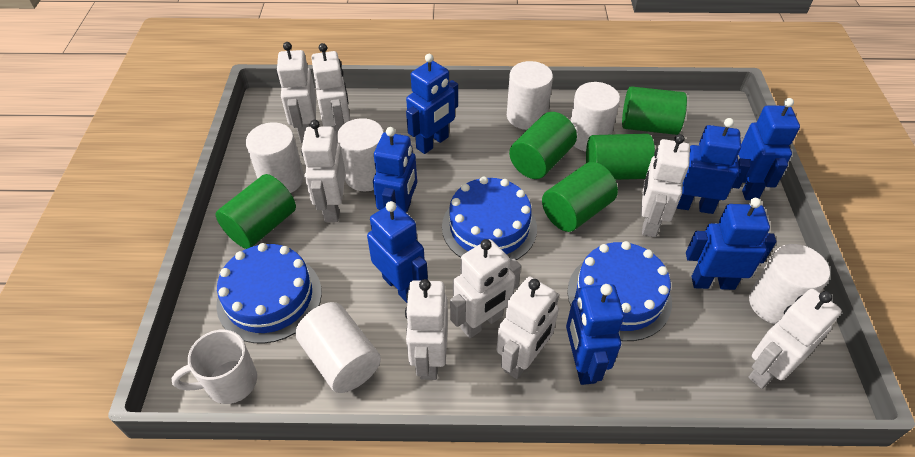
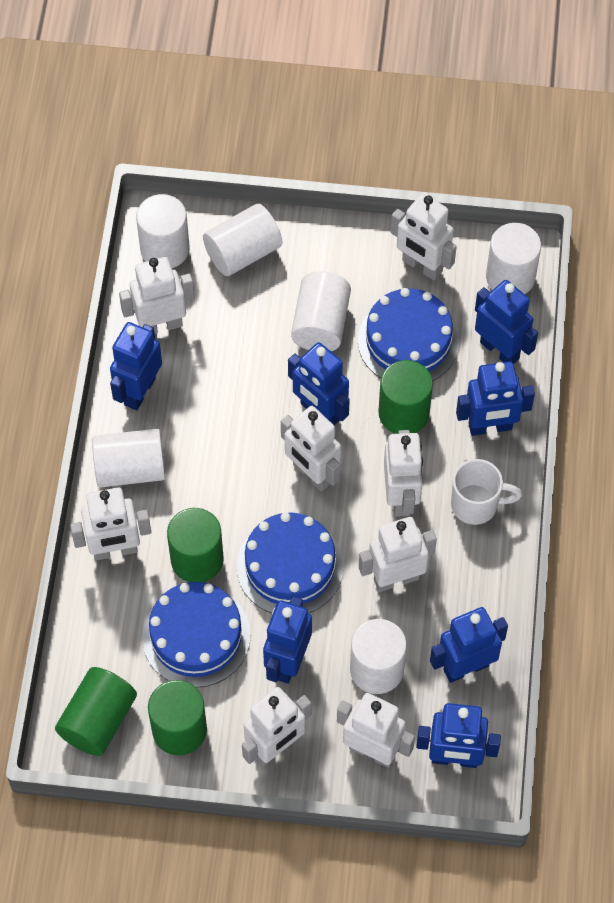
green cylinder: 5 -> 4

